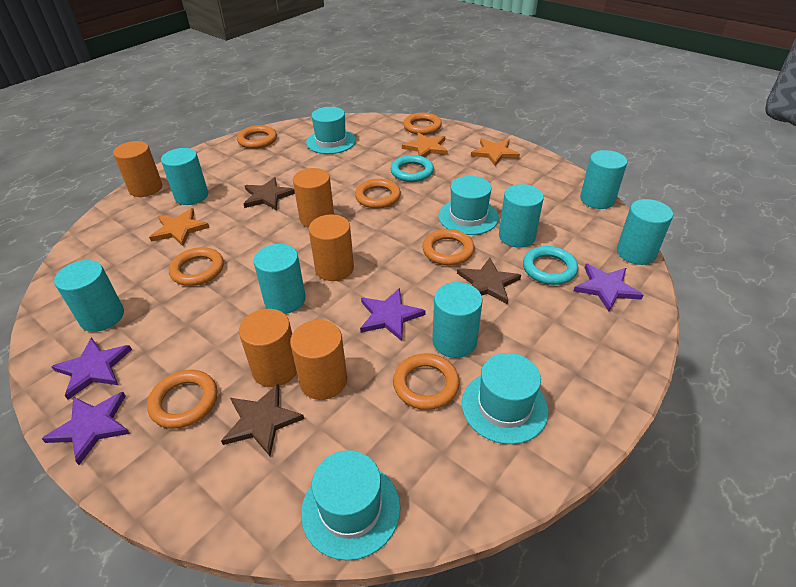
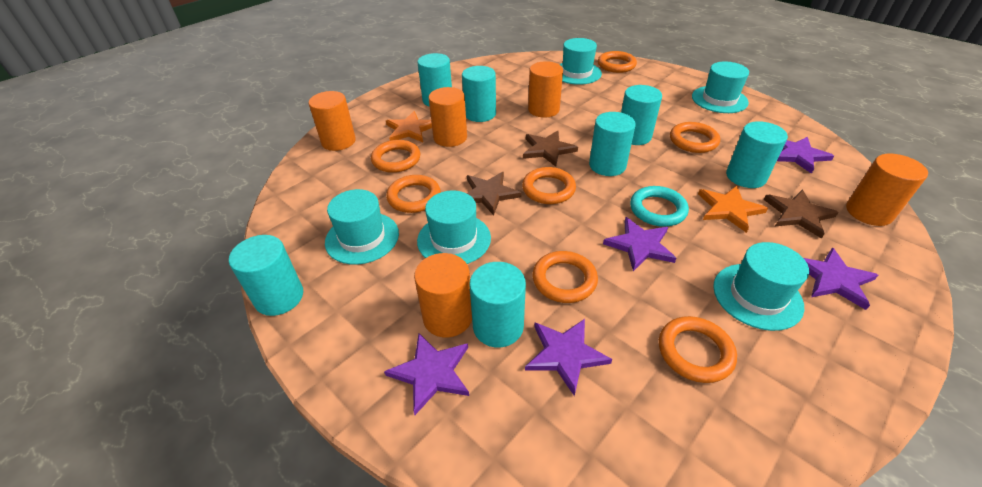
orange star: 3 -> 2
purple star: 4 -> 5
turquoise hat: 4 -> 5
turquoise ring: 2 -> 1

